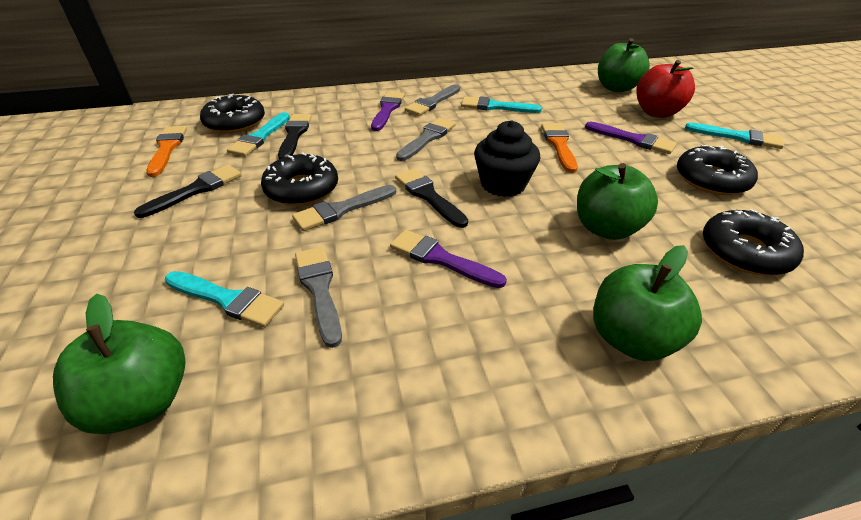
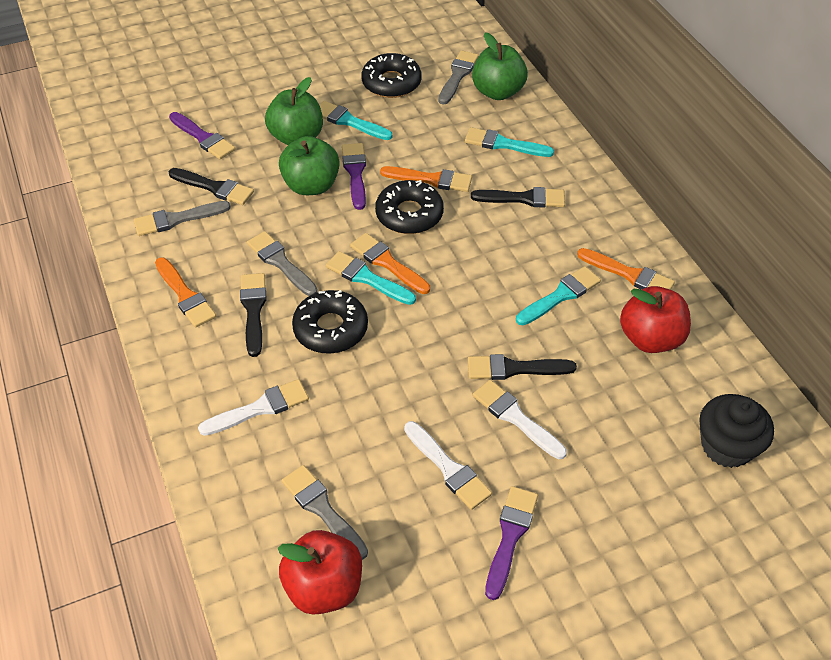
black brush: 3 -> 4
black donut: 4 -> 3
green apple: 4 -> 3
orange brush: 2 -> 4
red apple: 1 -> 2
white brush: 0 -> 3

